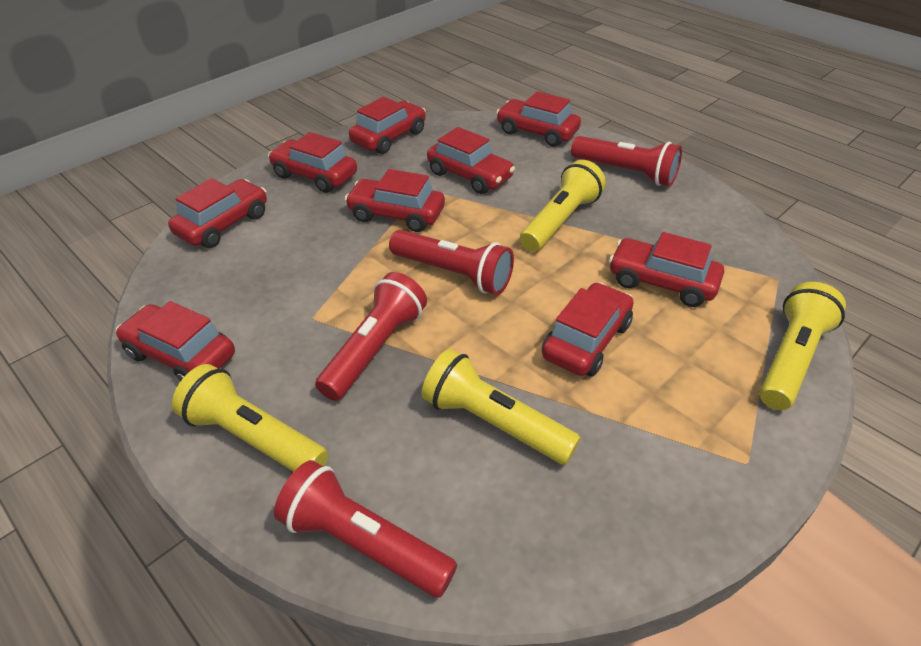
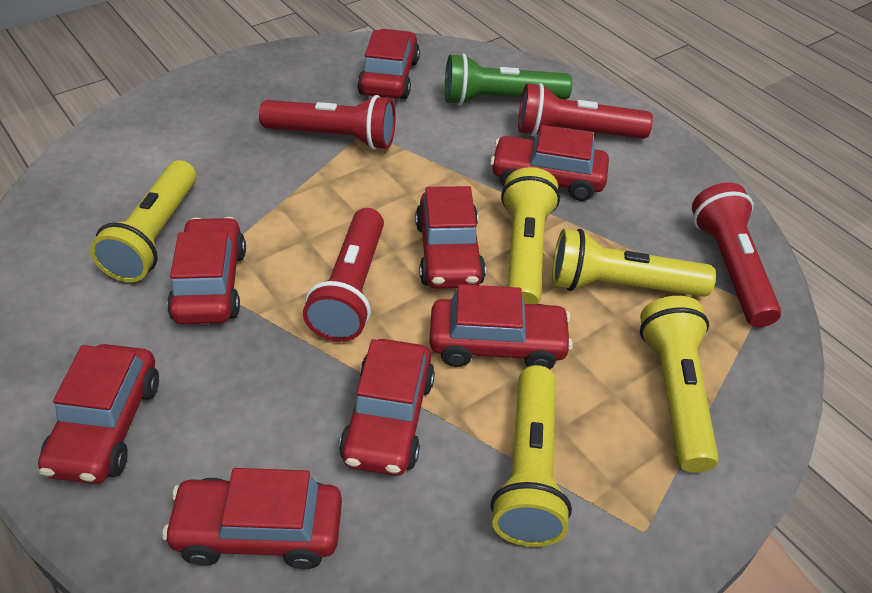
green flashlight: 0 -> 1
red car: 9 -> 8
yellow flashlight: 4 -> 5

